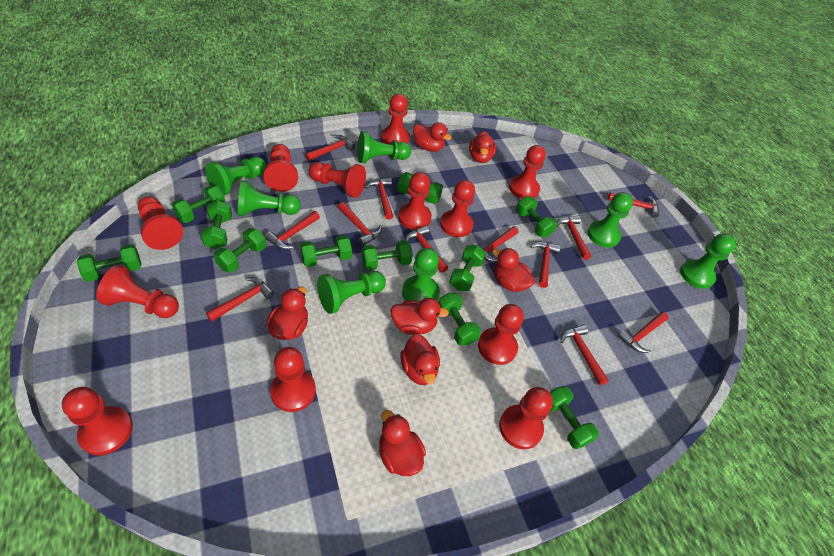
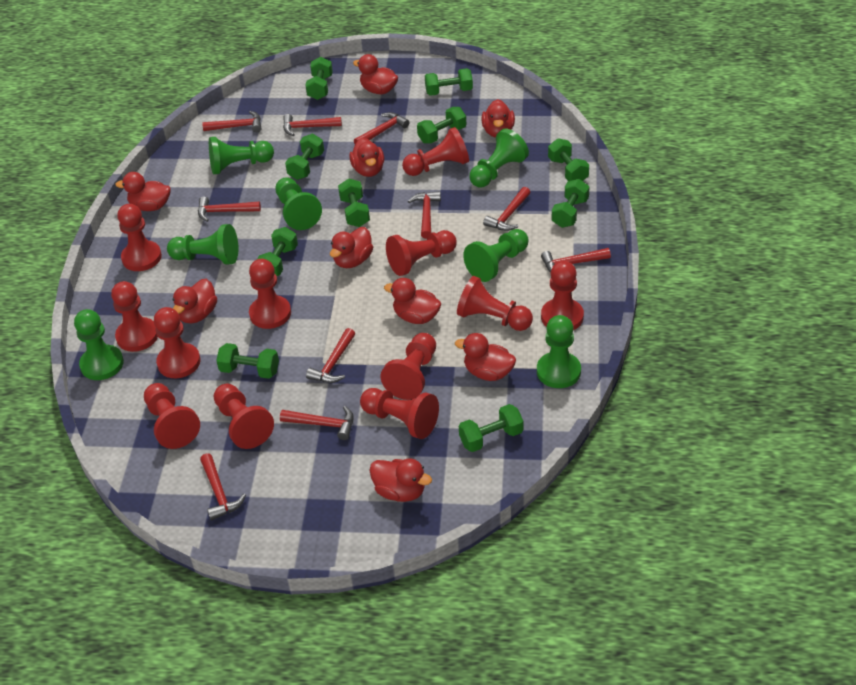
green dumbbell: 11 -> 10
red duck: 7 -> 9
red hammer: 12 -> 10

